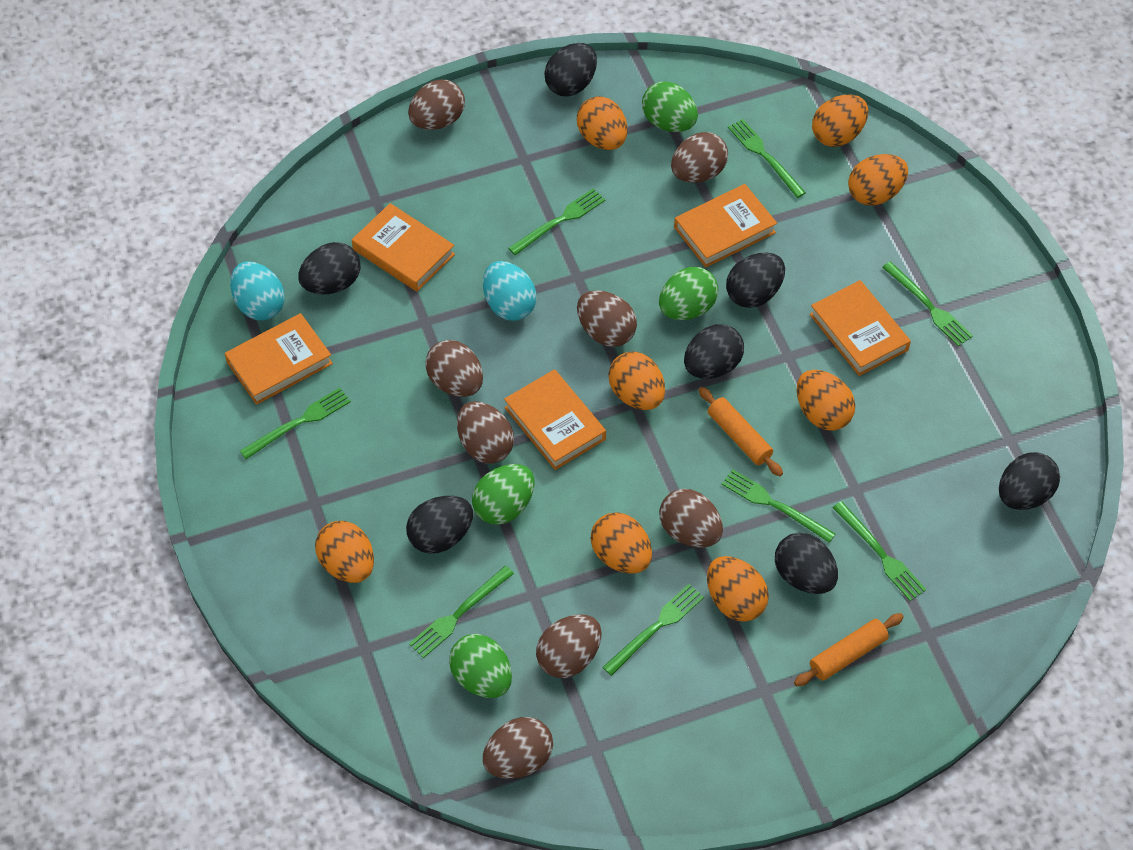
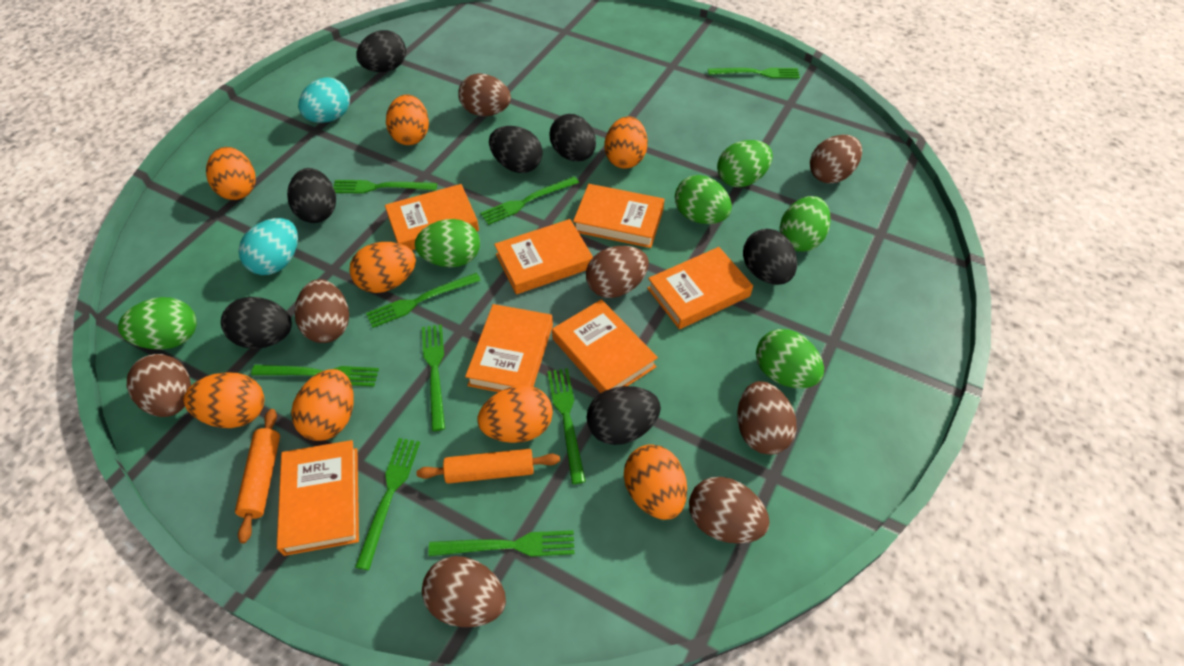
green egg: 4 -> 6
green fork: 8 -> 9
orange book: 5 -> 7

